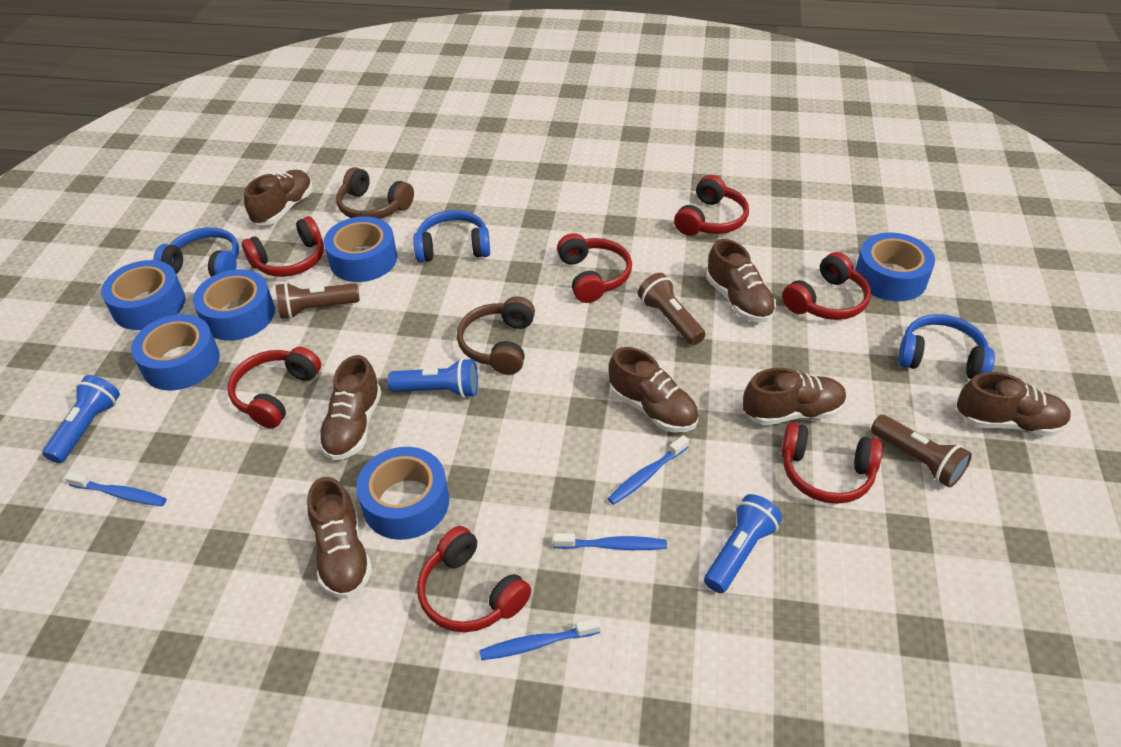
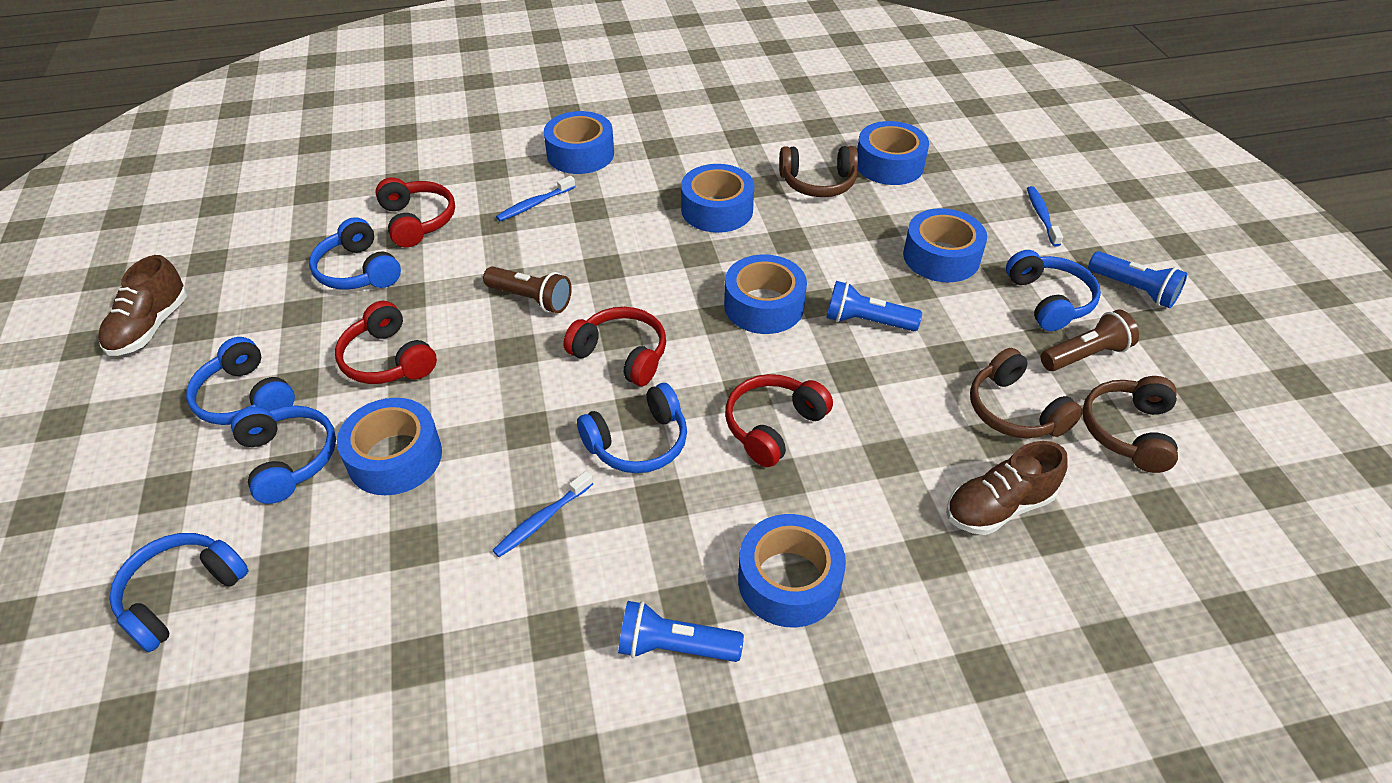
blue headphones: 3 -> 6
blue tape: 6 -> 7
blue toothbrush: 4 -> 3
brown flashlight: 3 -> 2
brown headphones: 2 -> 3
brown shoe: 7 -> 2
red headphones: 7 -> 4

